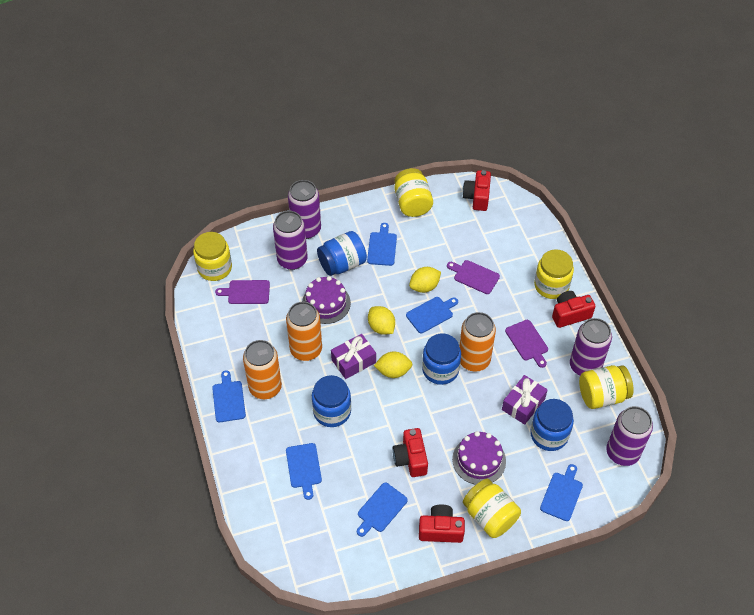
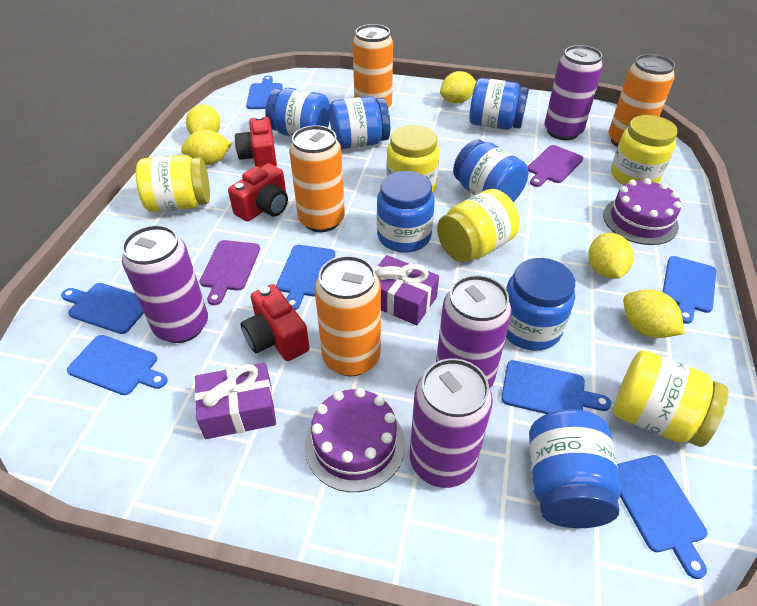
blue cutting board: 6 -> 7
blue jar: 4 -> 7
orange can: 3 -> 4
purple cutting board: 3 -> 2
red camera: 4 -> 3
yellow lemon: 3 -> 5

